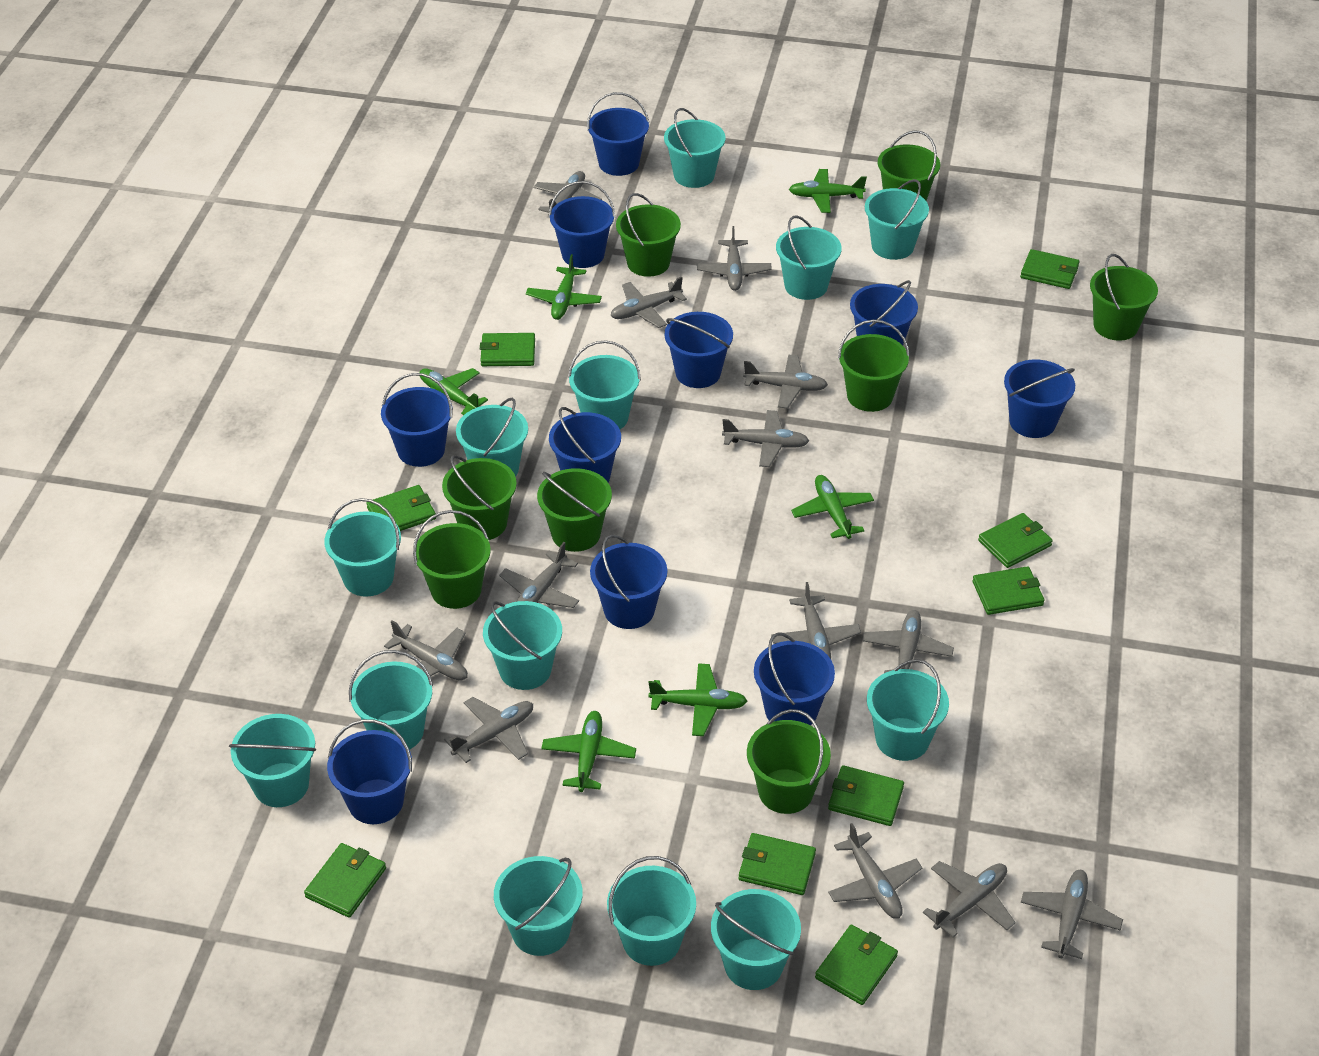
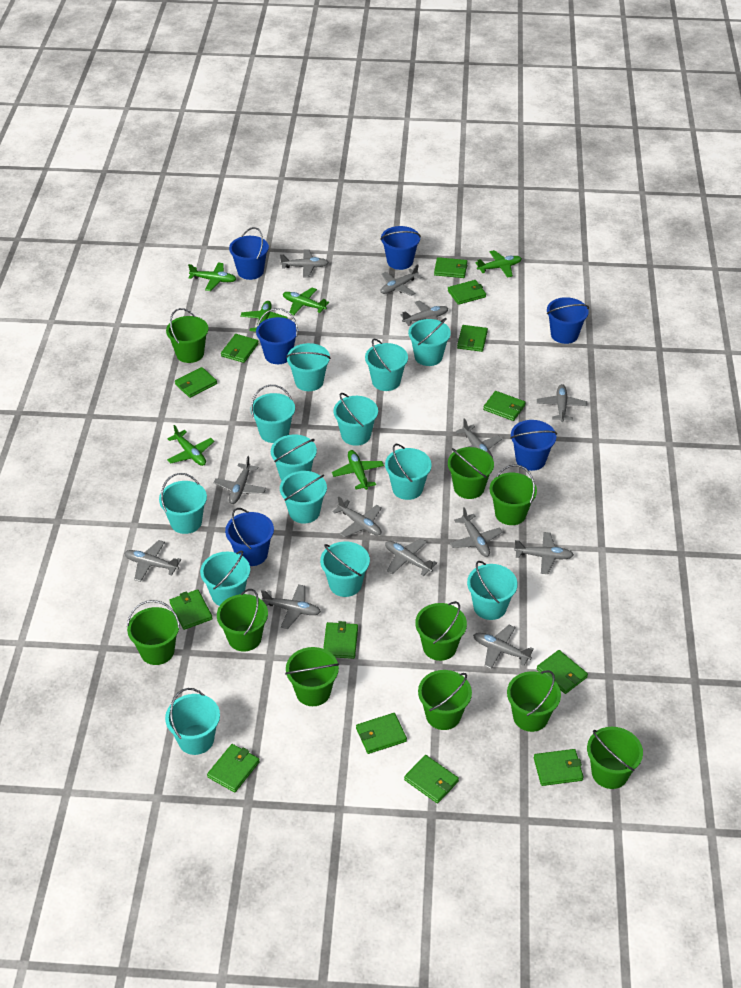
blue bucket: 10 -> 6
green bucket: 8 -> 10
green wallet: 9 -> 13

